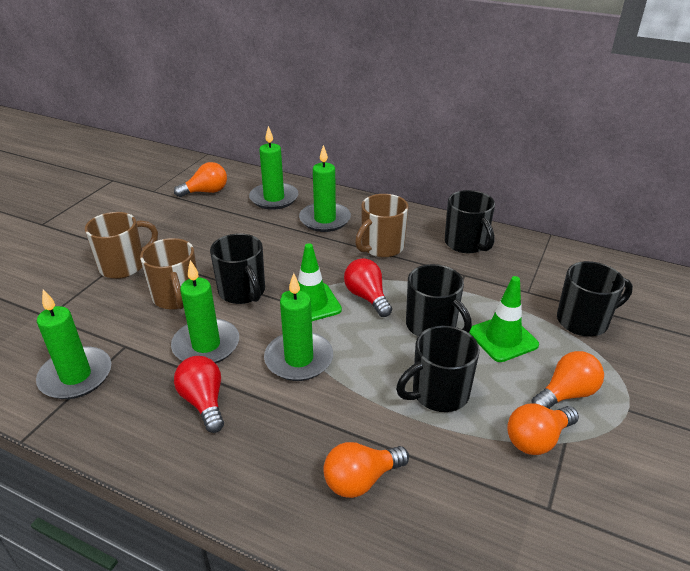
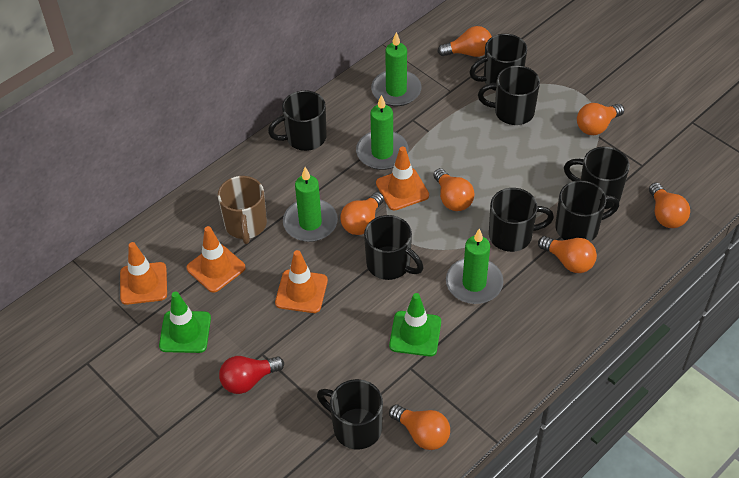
black mug: 5 -> 8
brown mug: 3 -> 1
green candle: 5 -> 4
orange light bulb: 4 -> 7
orange traffic cone: 0 -> 4
red light bulb: 2 -> 1

